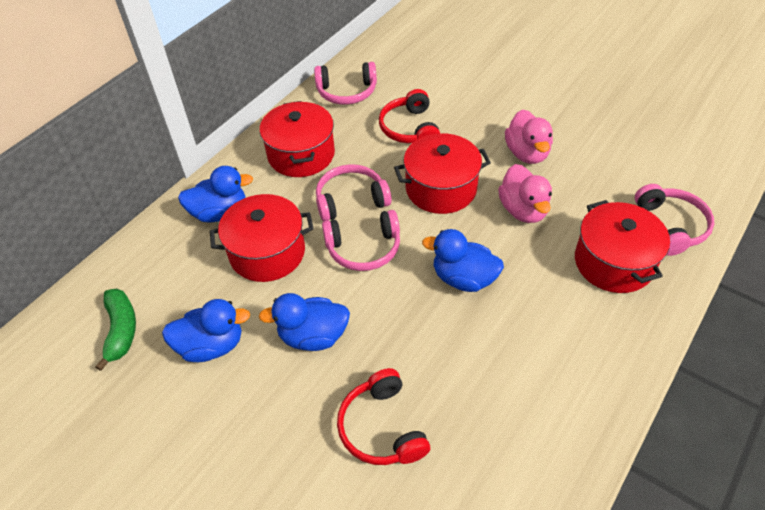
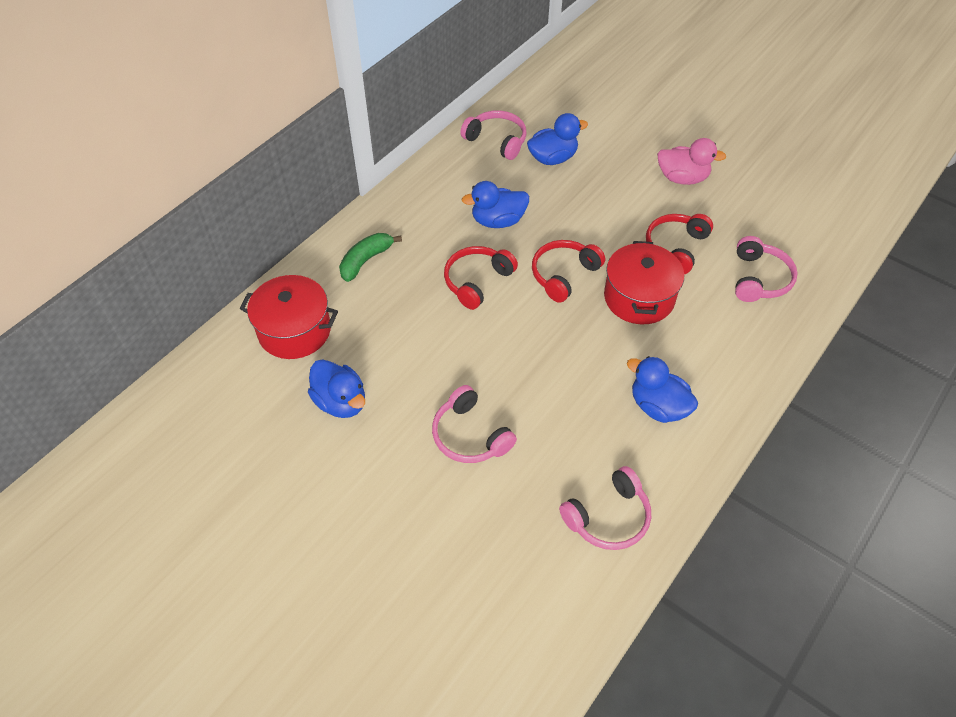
pink duck: 2 -> 1
red headphones: 2 -> 3
red pot: 4 -> 2

